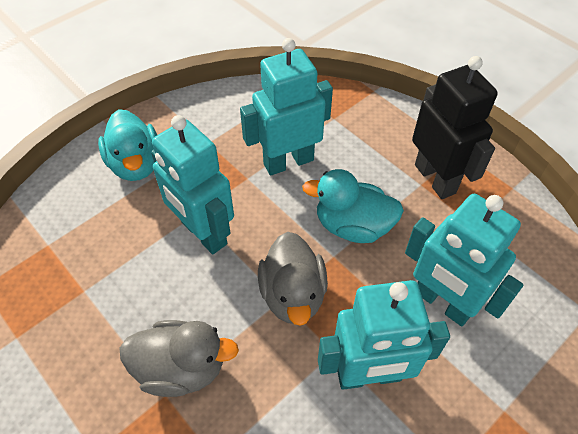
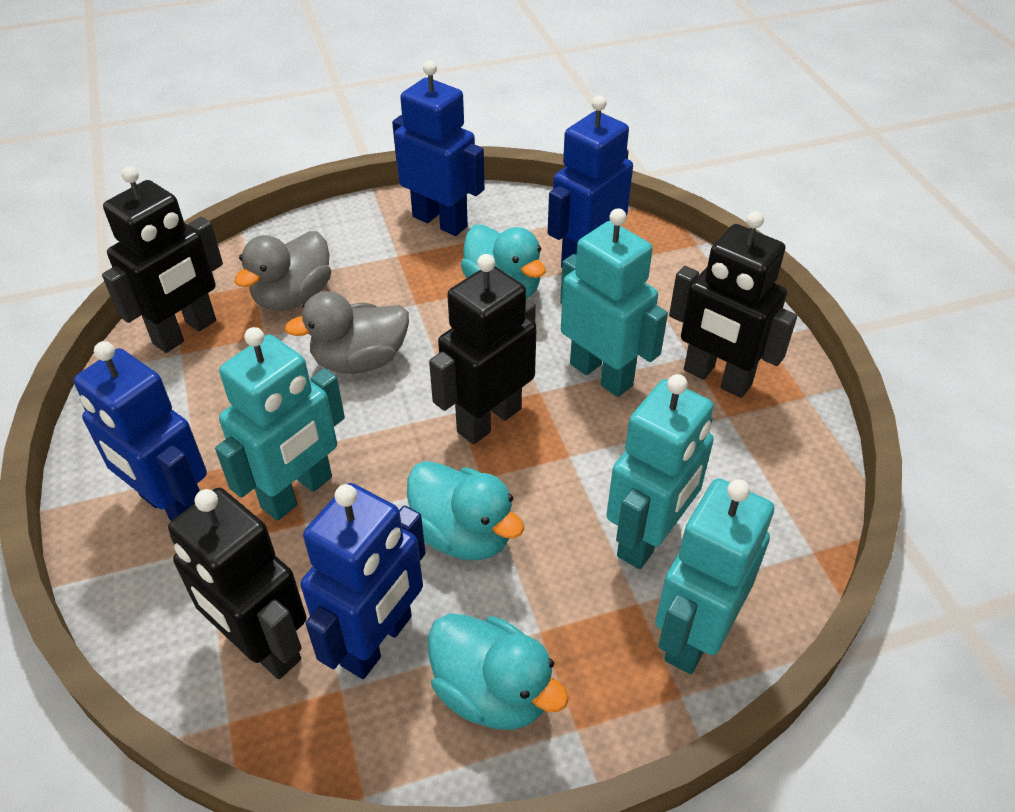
black robot: 1 -> 4
blue robot: 0 -> 4
turquoise duck: 2 -> 3

